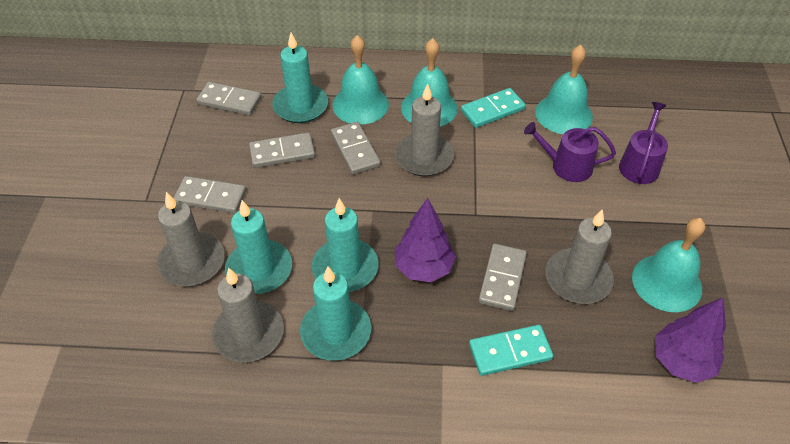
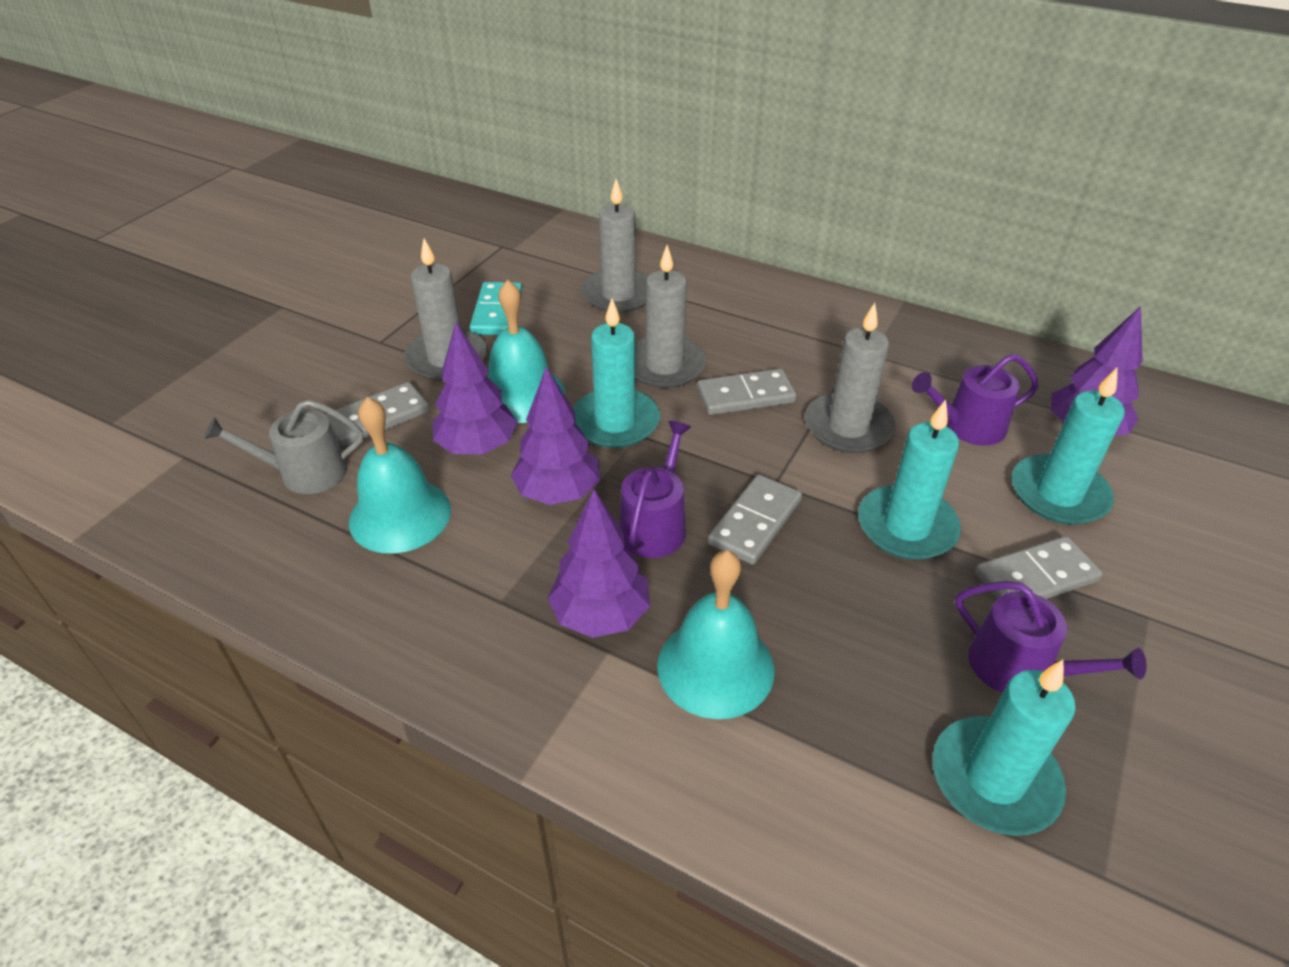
grey domino: 5 -> 4
grey watering can: 0 -> 1
purple tree: 2 -> 4
purple watering can: 2 -> 3
turquoise bell: 4 -> 3
turquoise domino: 2 -> 1

